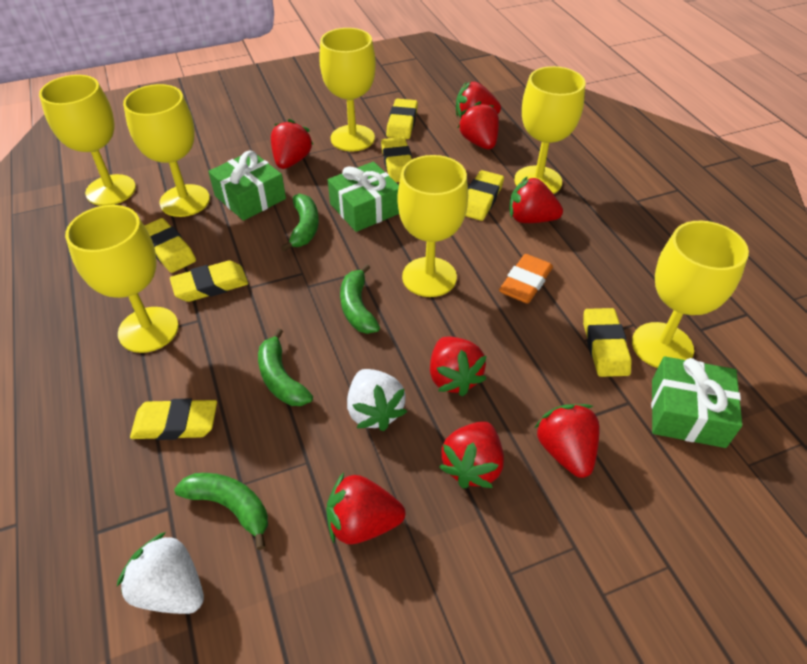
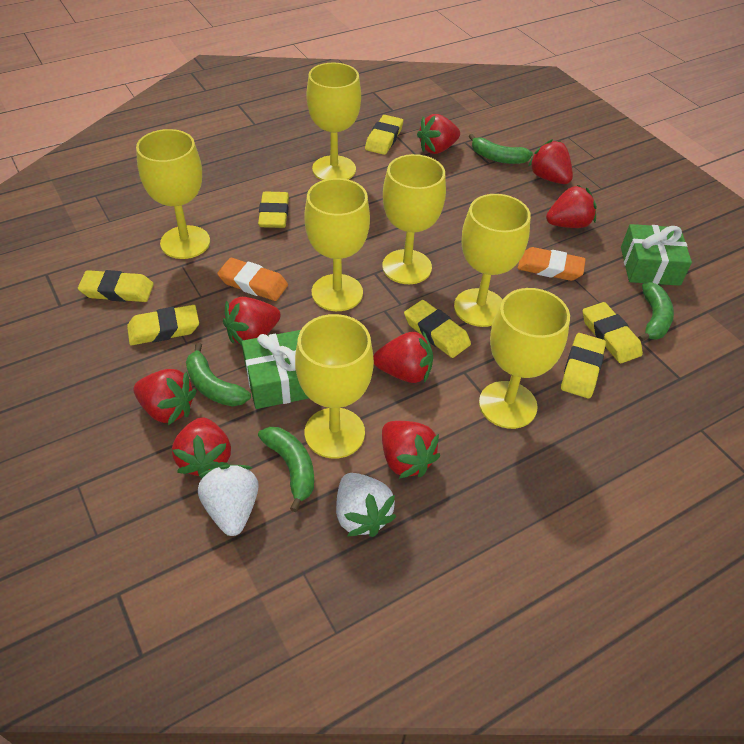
green gift: 3 -> 2
orange eraser: 1 -> 2

